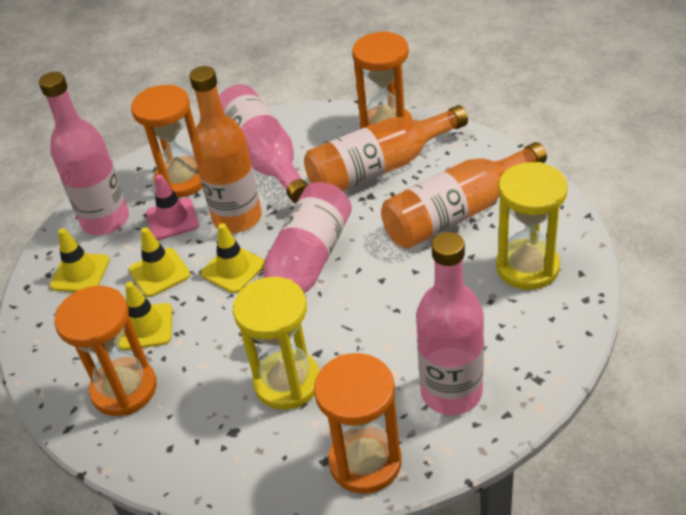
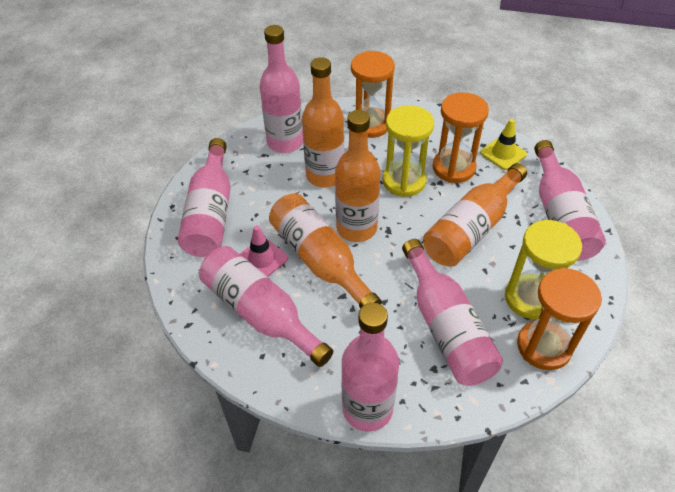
orange bottle: 3 -> 4
orange hourglass: 4 -> 3
pink bottle: 4 -> 6
yellow traffic cone: 4 -> 1

